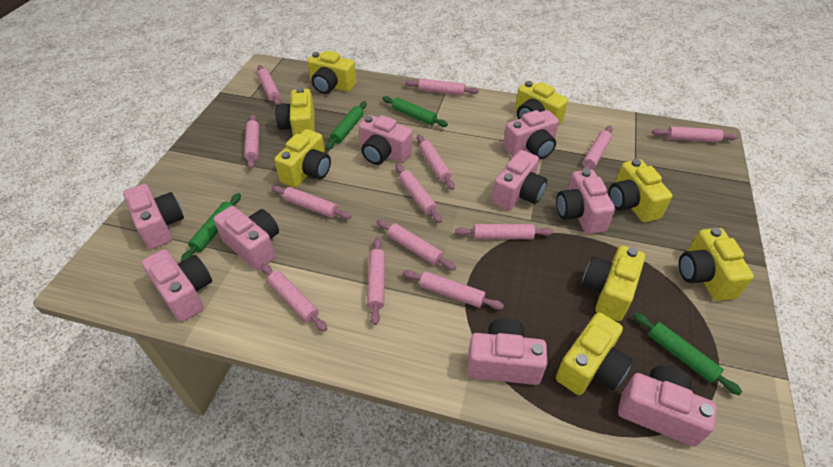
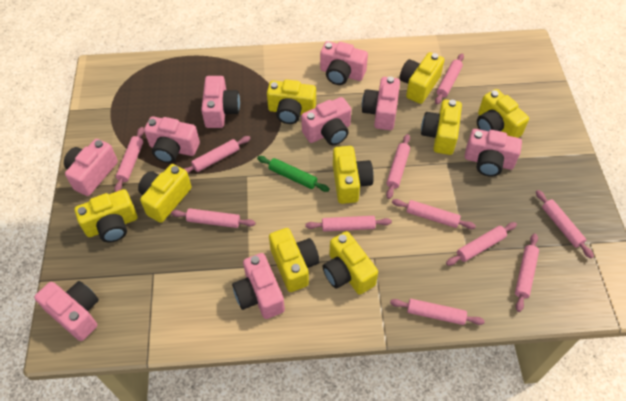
green rolling pin: 4 -> 1
pink rolling pin: 13 -> 11
yellow camera: 8 -> 9

